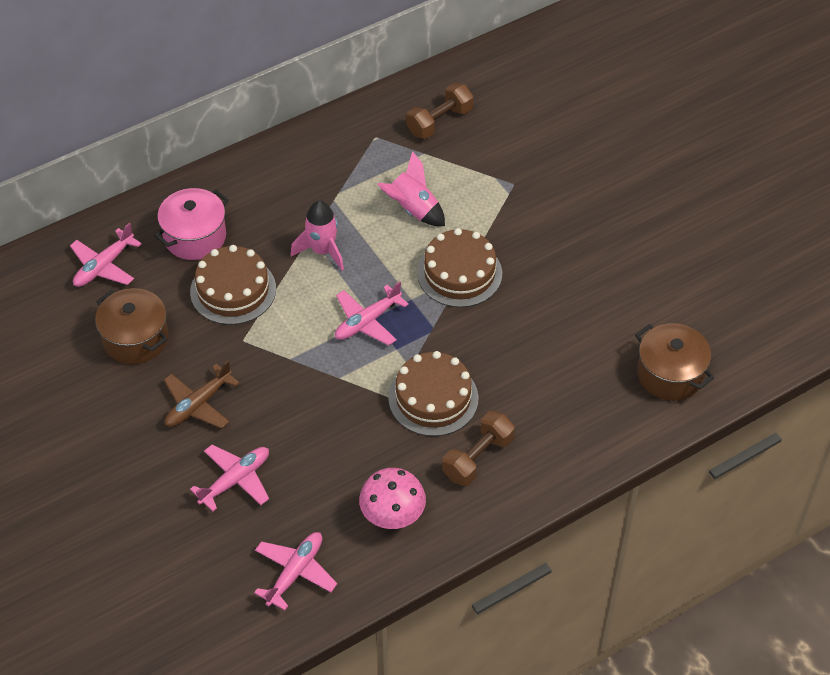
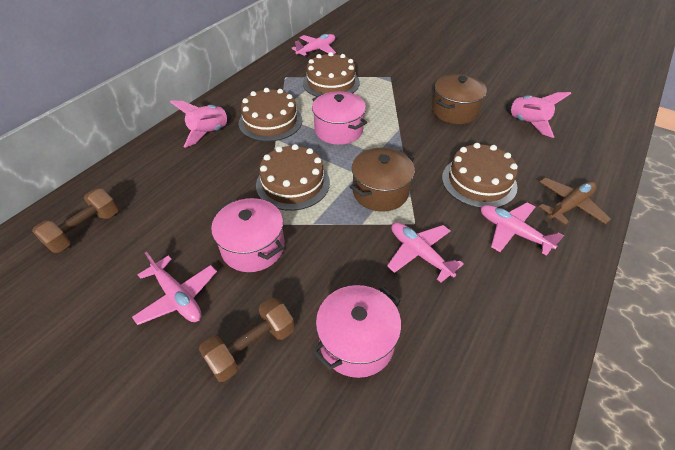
brown cake: 3 -> 4
pink mushroom: 1 -> 0
pink pot: 1 -> 3

